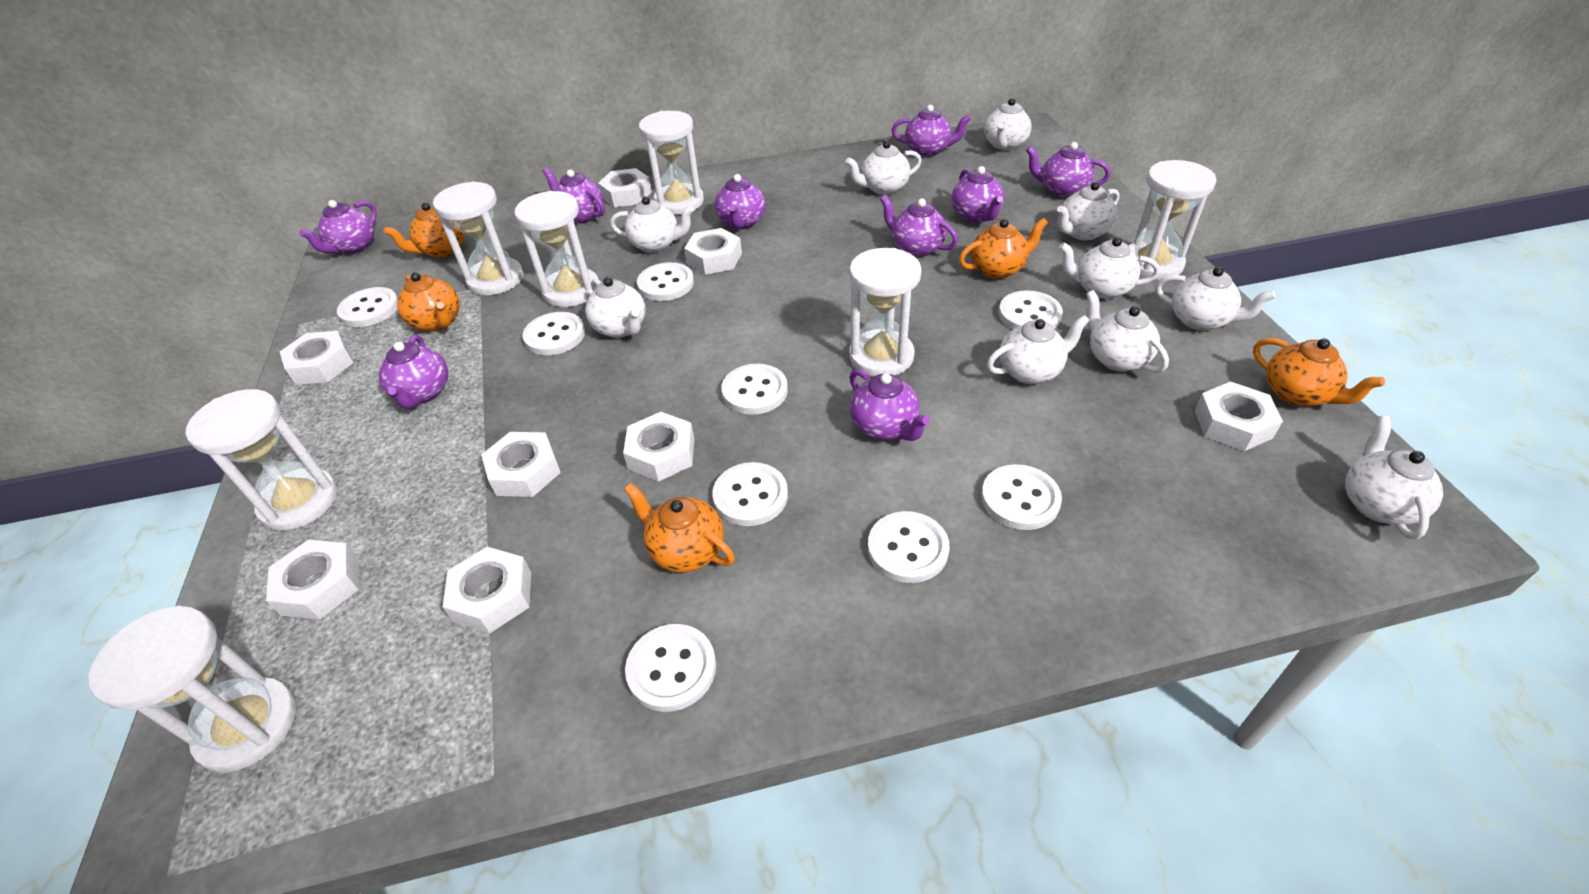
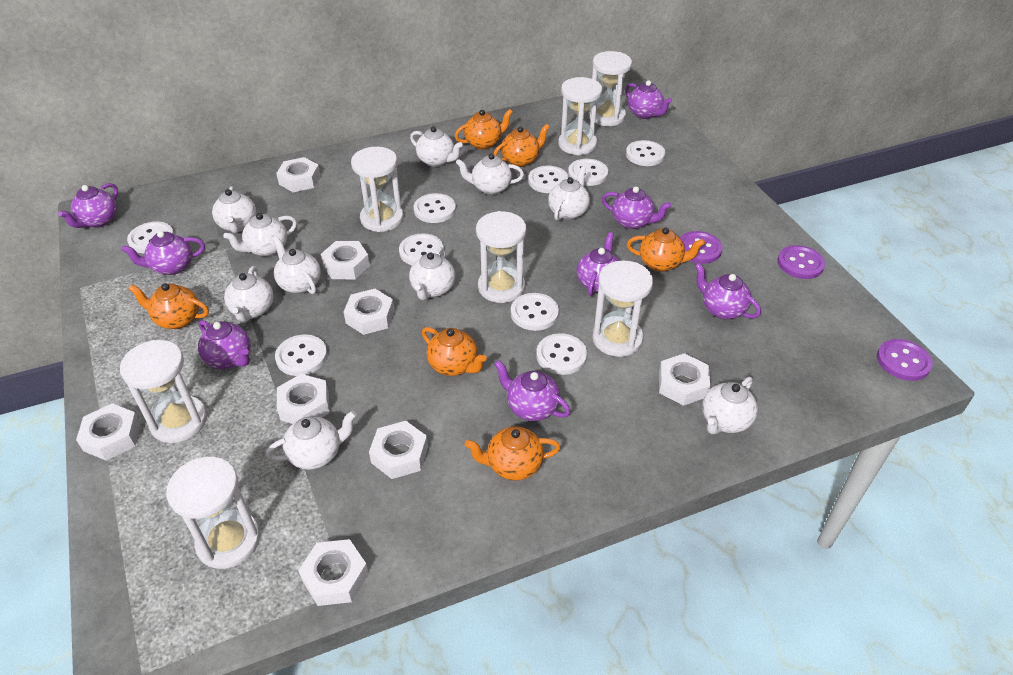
orange teapot: 5 -> 6
purple button: 0 -> 3
purple teapot: 9 -> 8

